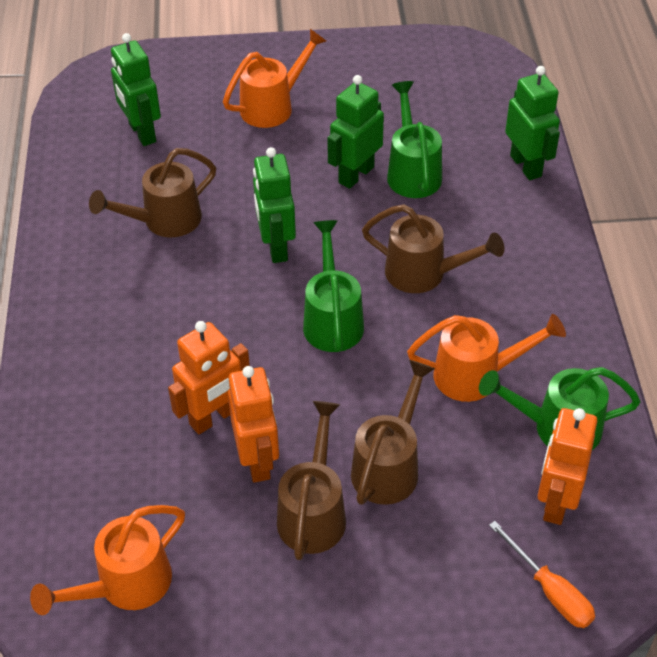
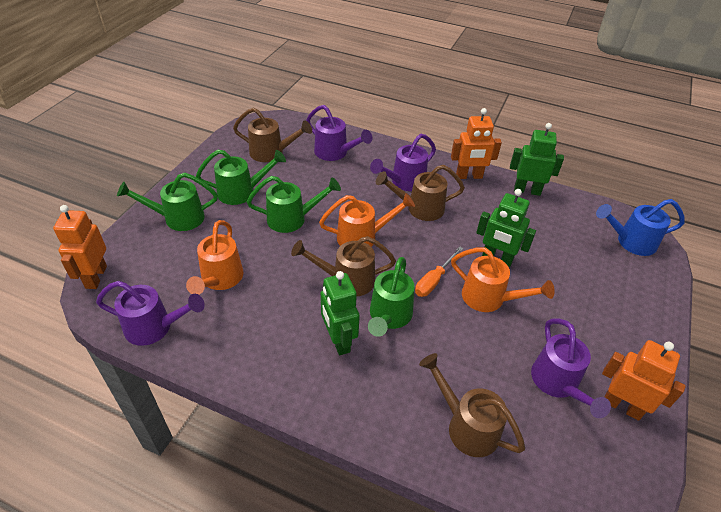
blue watering can: 0 -> 1
green robot: 4 -> 3
green watering can: 3 -> 4
purple watering can: 0 -> 4

